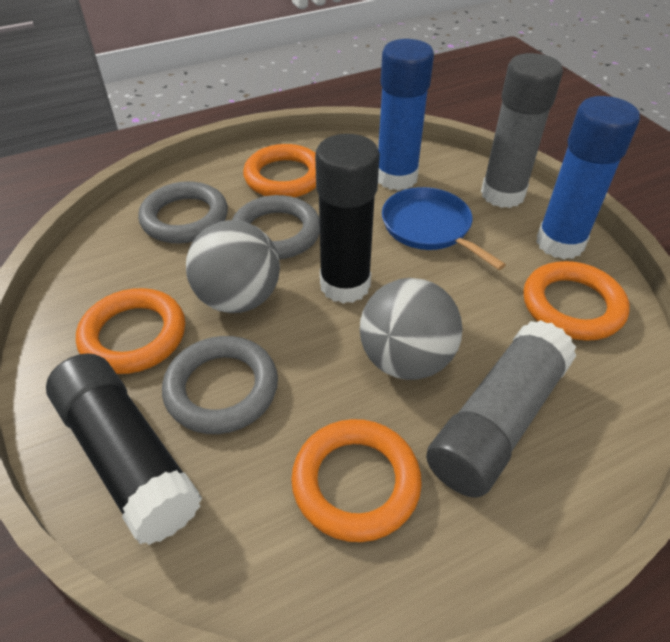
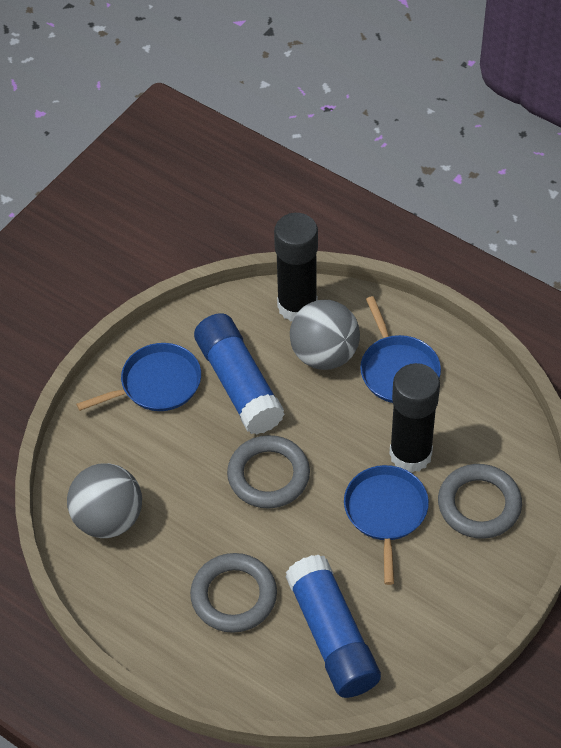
blue pan: 1 -> 3
grey glue stick: 2 -> 0
orange ring: 4 -> 0

